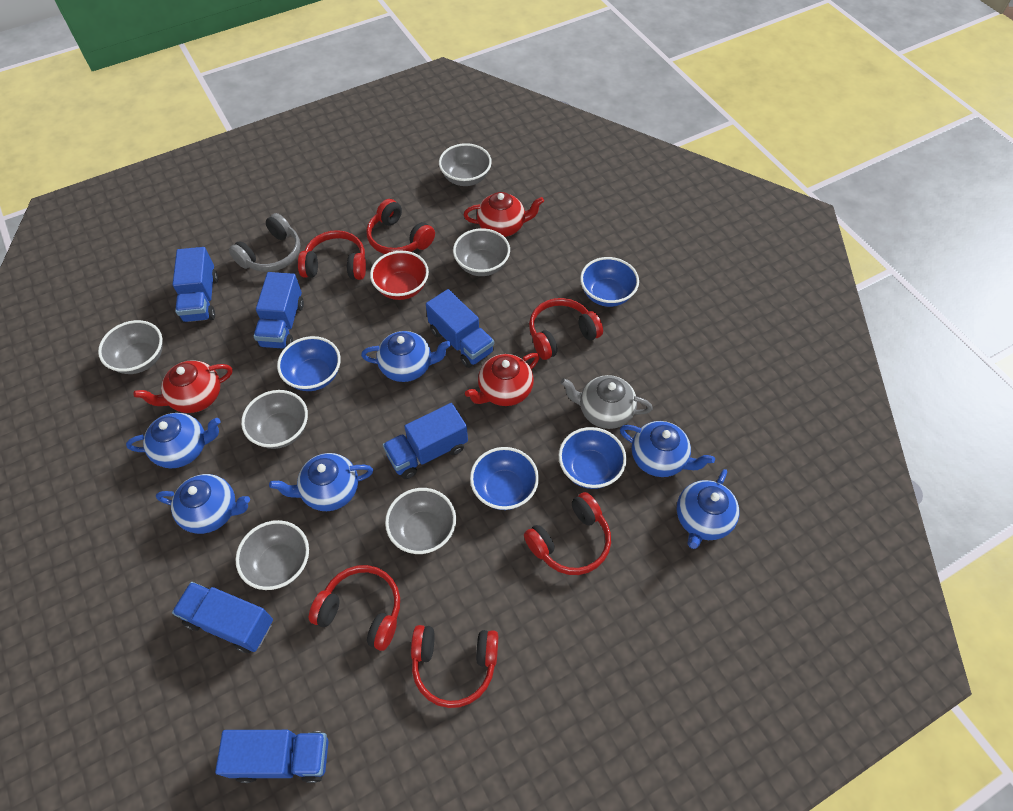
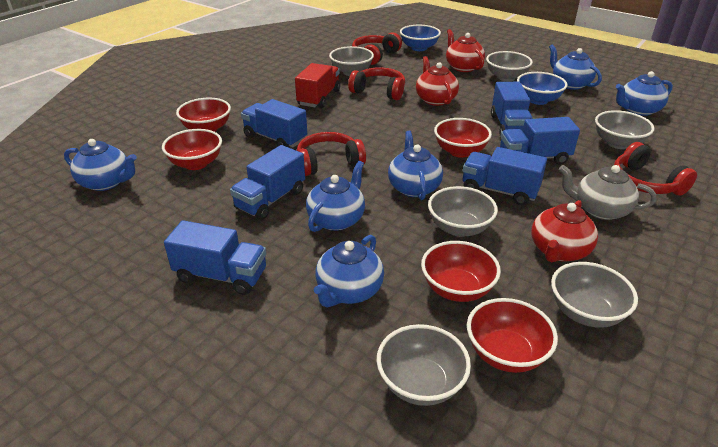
blue bowl: 4 -> 2
grey headphones: 1 -> 0
red bowl: 1 -> 5
red headphones: 6 -> 4
red truck: 0 -> 1

